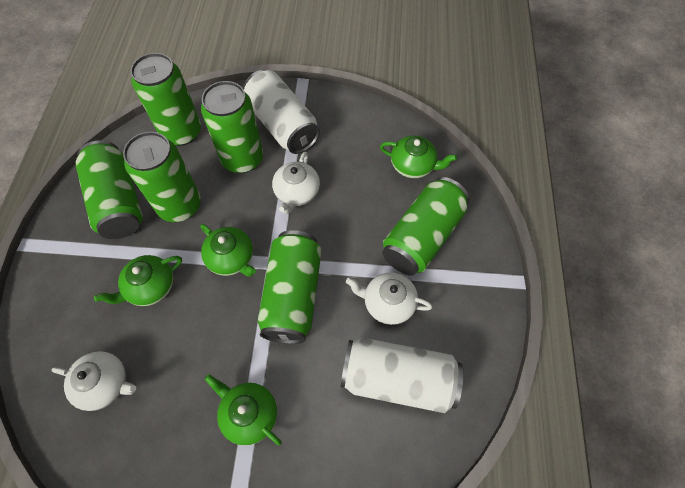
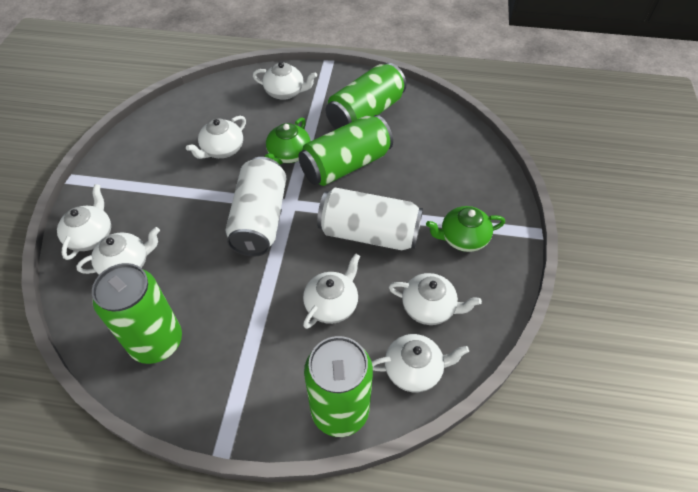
green can: 6 -> 4
green teapot: 4 -> 2
white teapot: 3 -> 7

